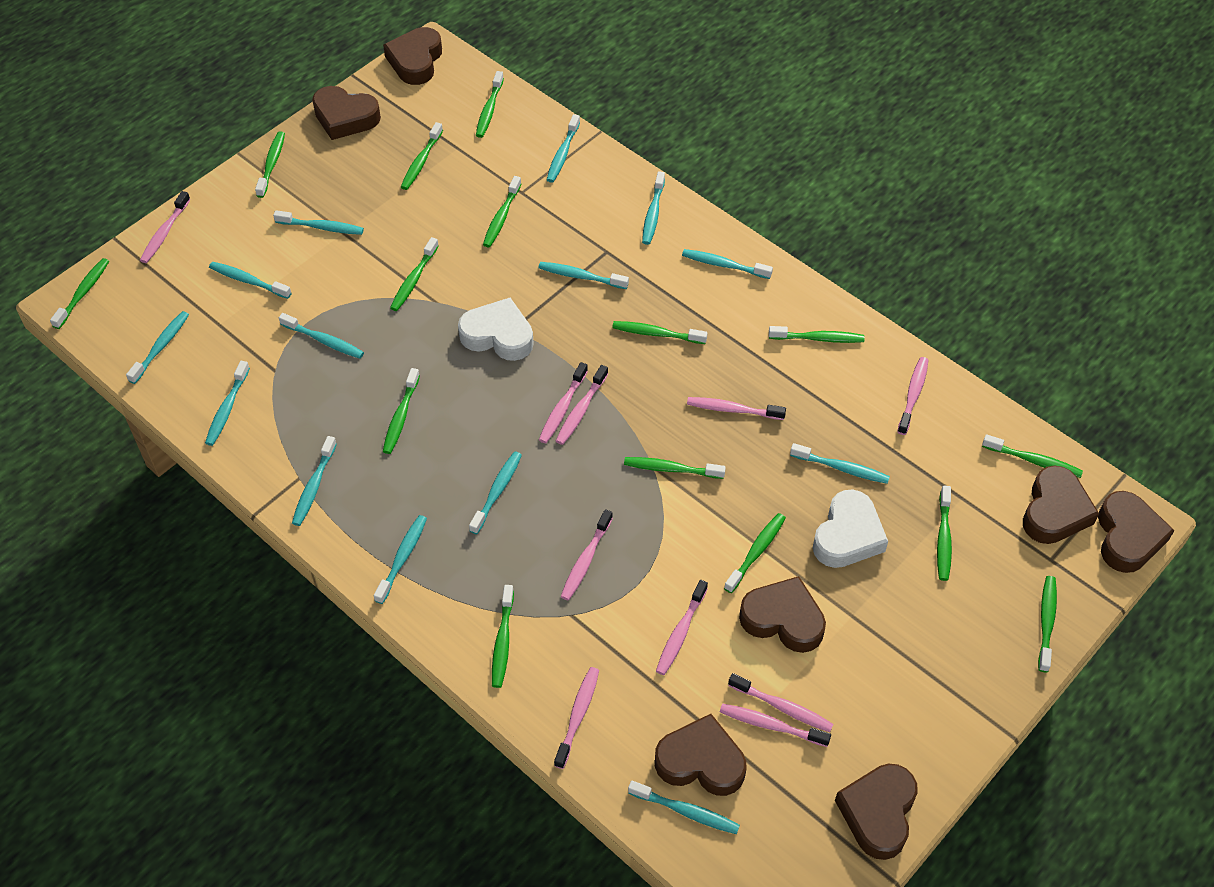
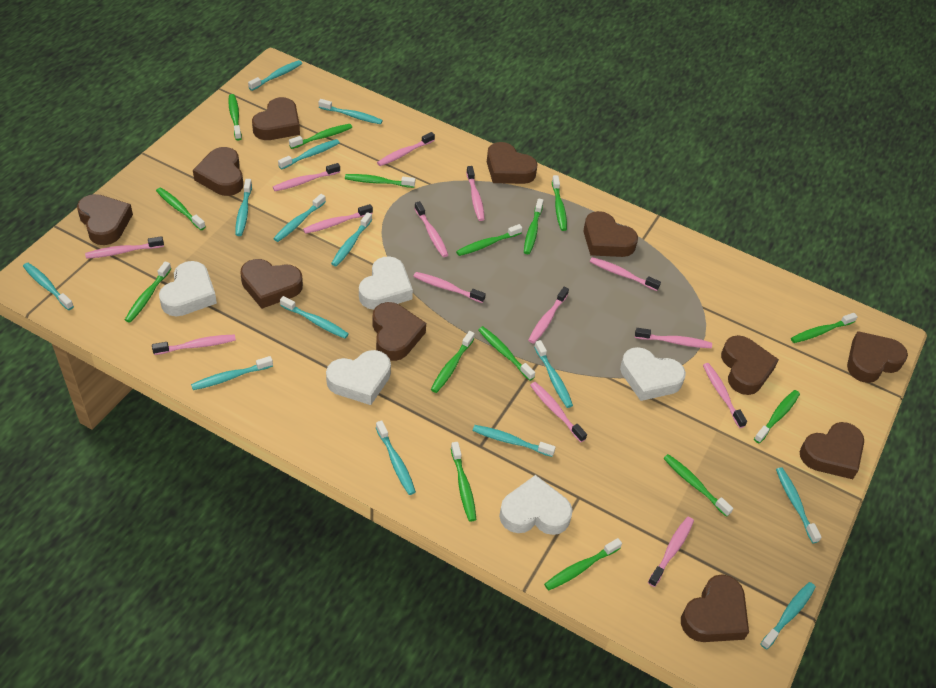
brown heart: 7 -> 11
pink toothbrush: 10 -> 14
white heart: 2 -> 5

